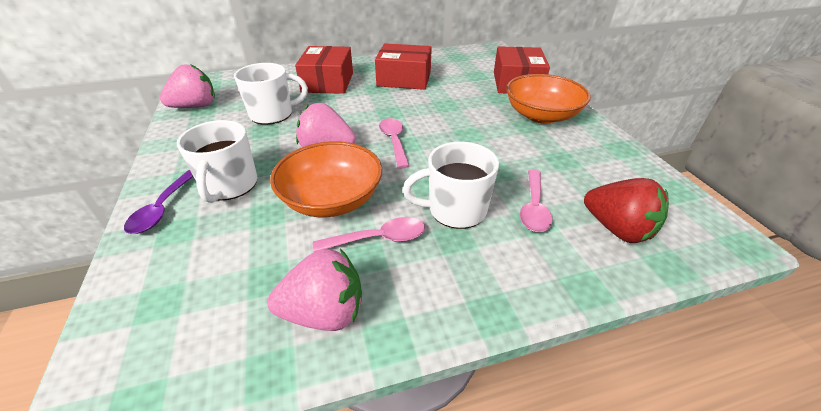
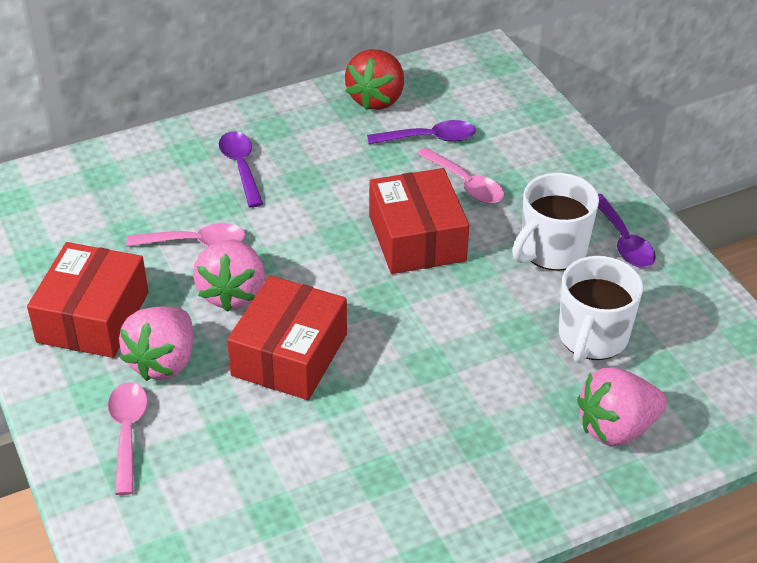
orange bowl: 2 -> 0
purple spoon: 1 -> 3
white mug: 3 -> 2

